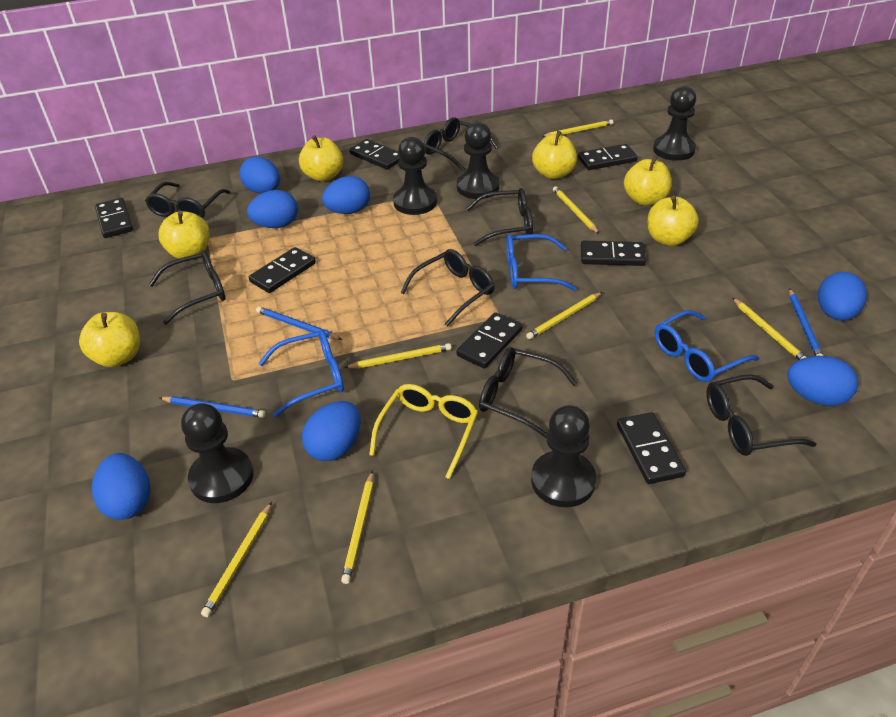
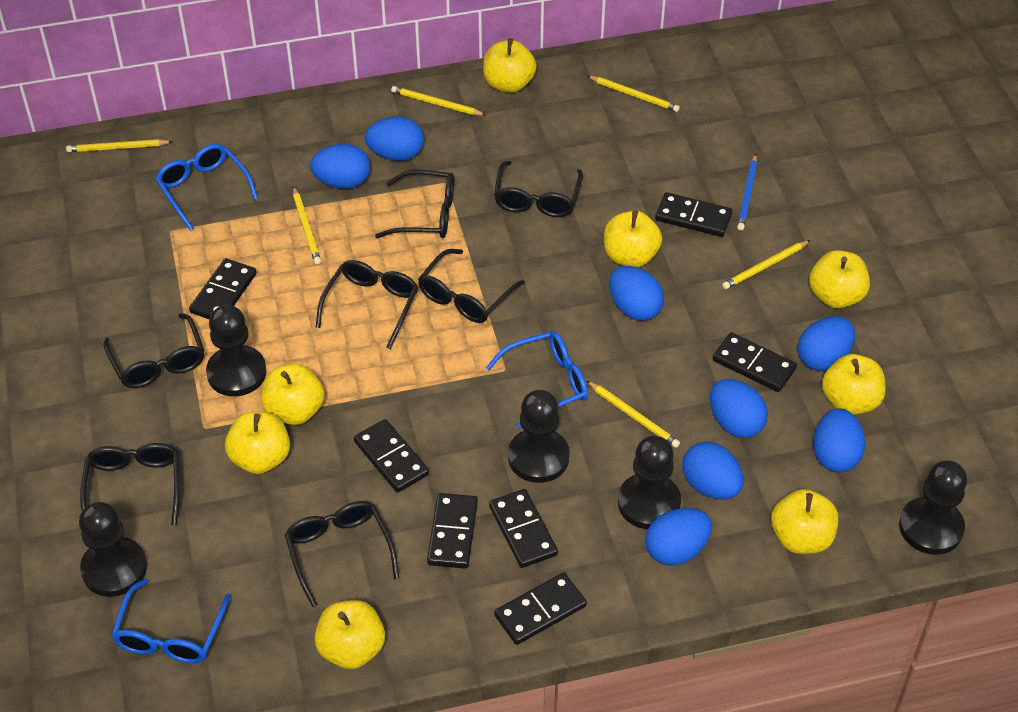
blue egg: 7 -> 8
blue pencil: 3 -> 1
yellow apple: 6 -> 8
yellow glasses: 1 -> 0
yellow pencil: 7 -> 6

